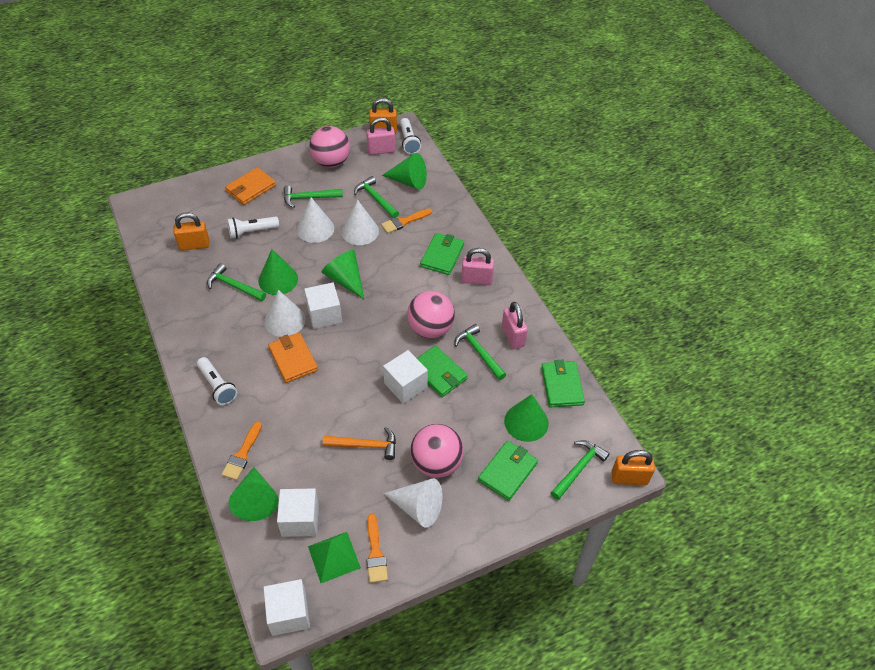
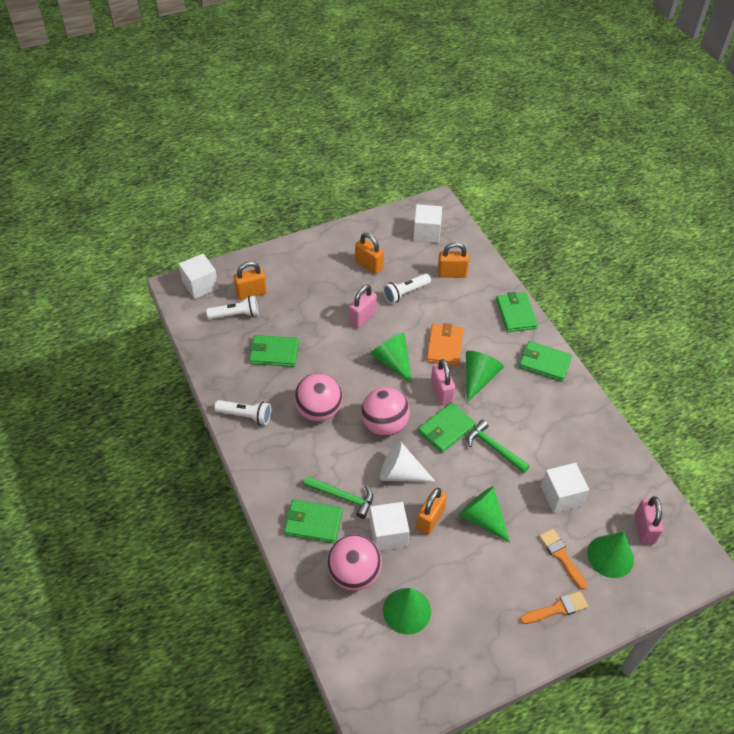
green hammer: 5 -> 2
green pyramid: 1 -> 0
green wallet: 4 -> 5
orange brush: 3 -> 2
orange hammer: 1 -> 0
orange padlock: 3 -> 4
orange wallet: 2 -> 1
white cone: 4 -> 1

